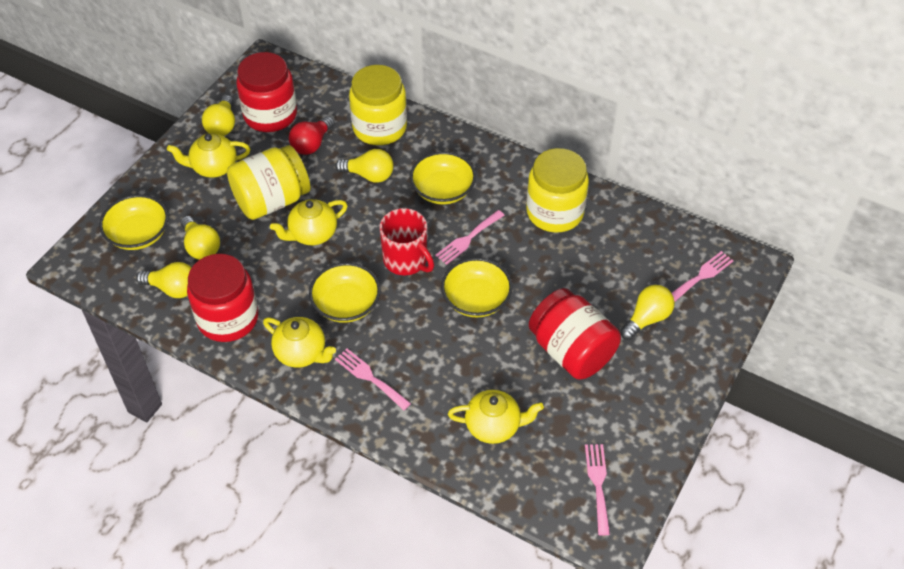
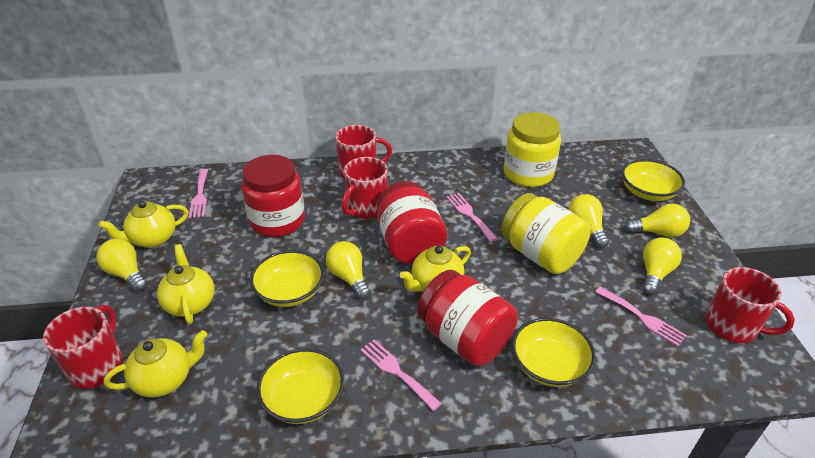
red light bulb: 1 -> 0
red mug: 1 -> 4
yellow jar: 3 -> 2

